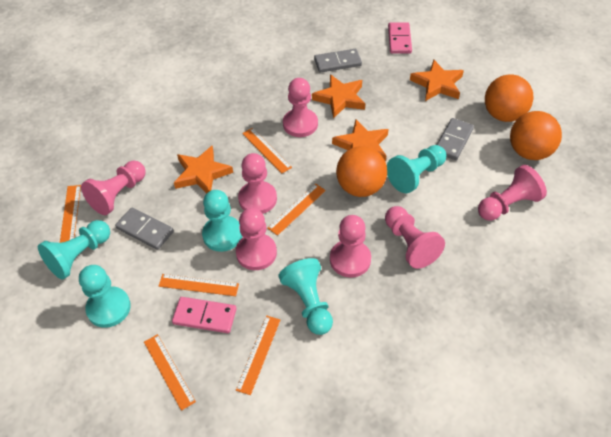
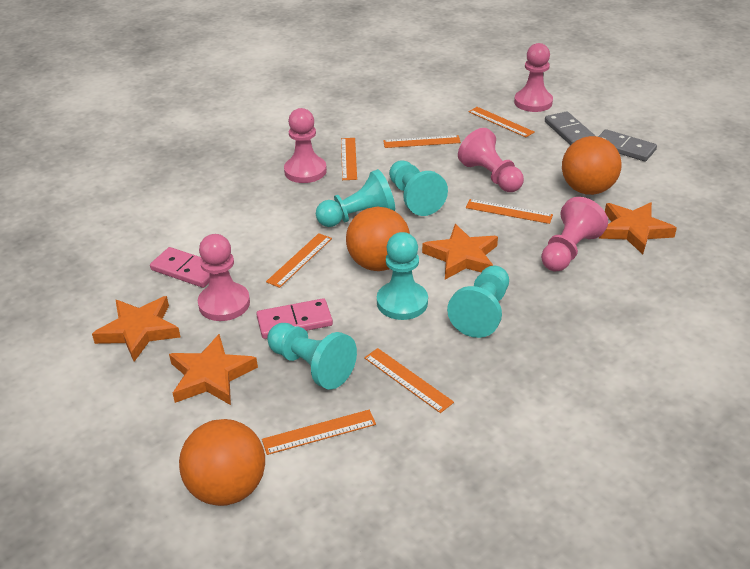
grey domino: 3 -> 2
orange ruler: 6 -> 7
pink pawn: 7 -> 5

